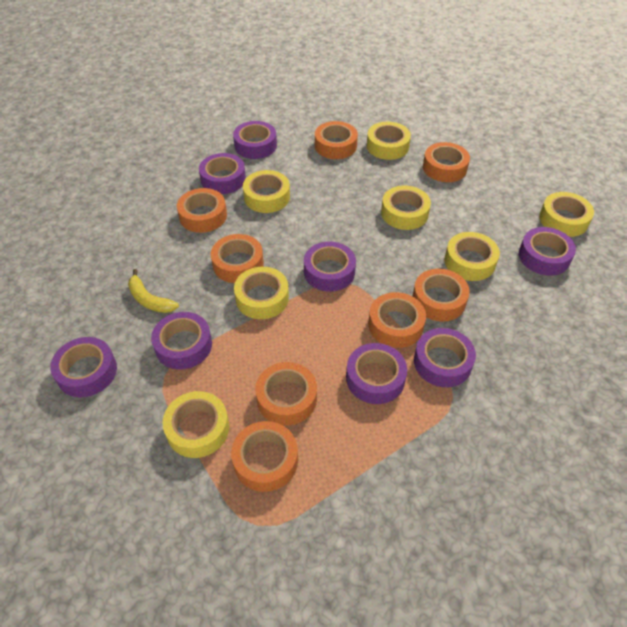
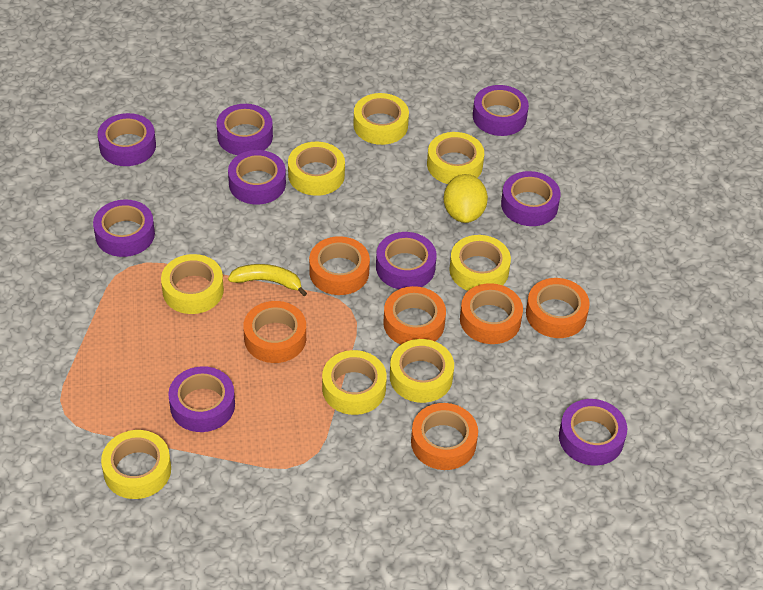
orange tape: 8 -> 6
purple tape: 8 -> 9
yellow lemon: 0 -> 1
yellow tape: 7 -> 8

